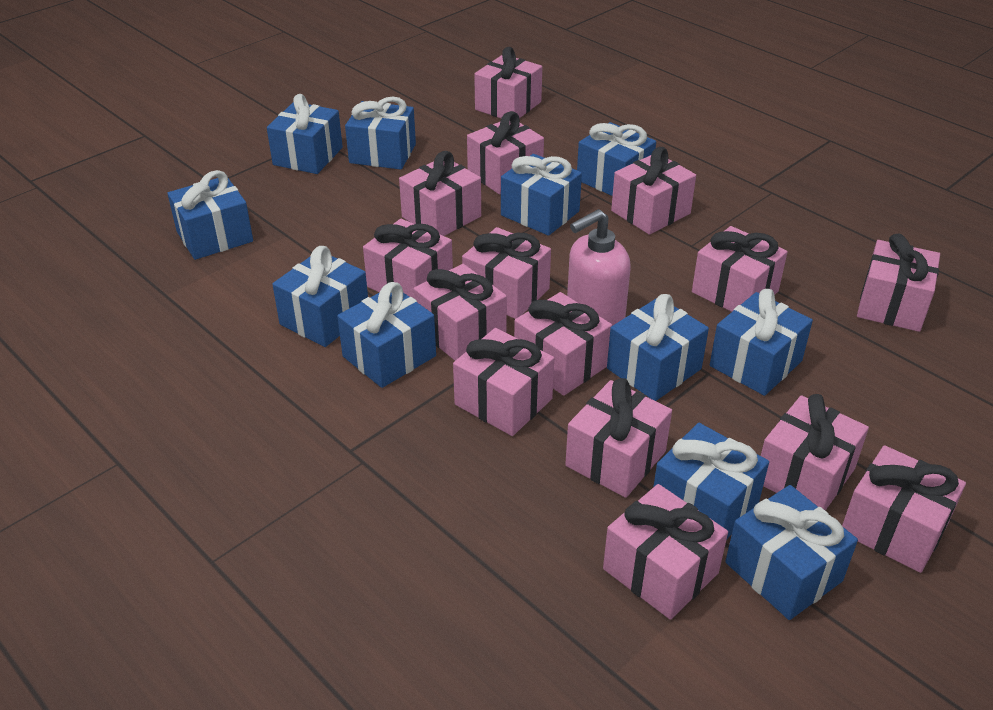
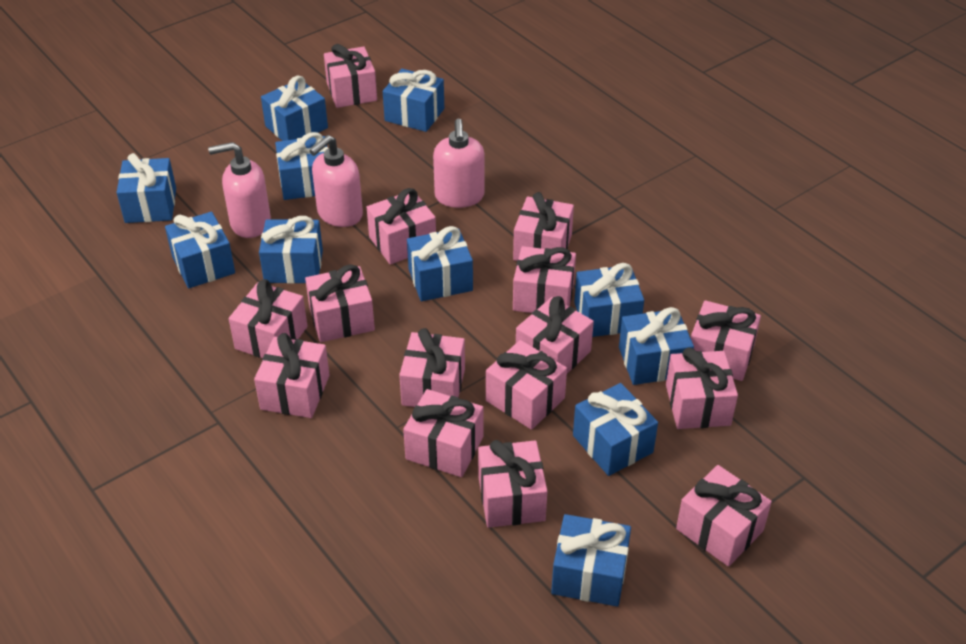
pink soap dispenser: 1 -> 3

